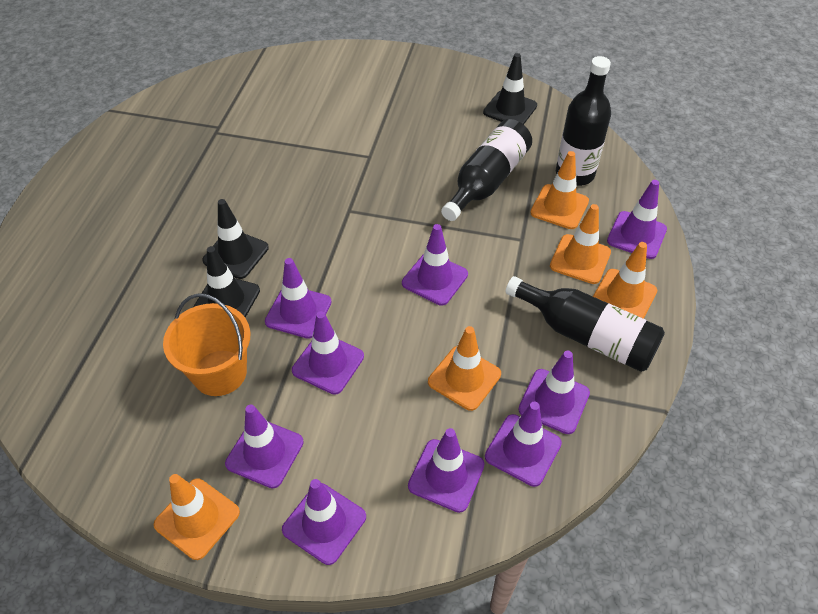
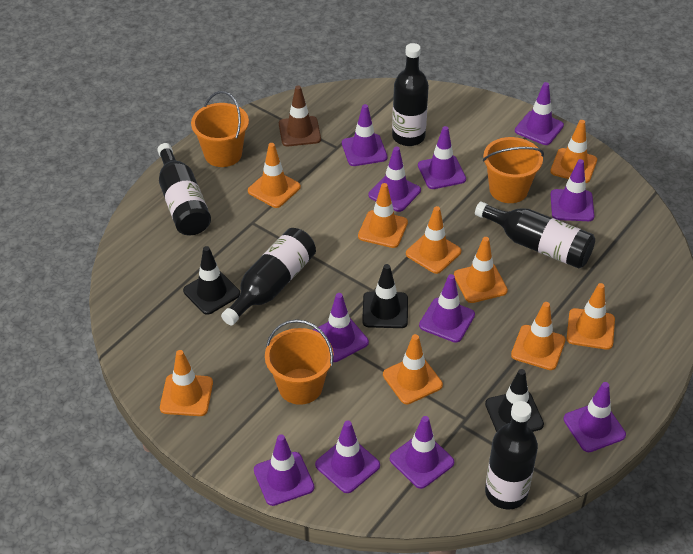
black bottle: 3 -> 5
brown traffic cone: 0 -> 1
orange bucket: 1 -> 3
orange traffic cone: 5 -> 9
purple traffic cone: 9 -> 11

